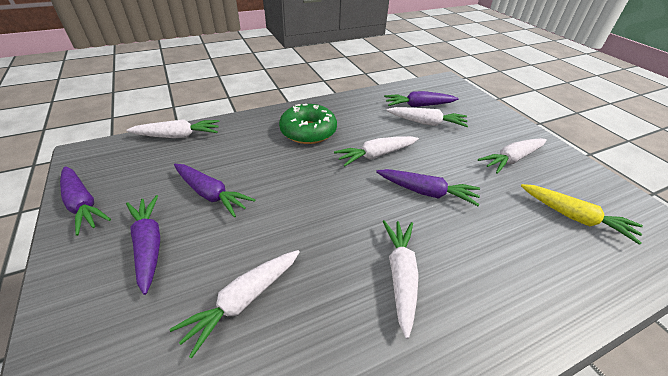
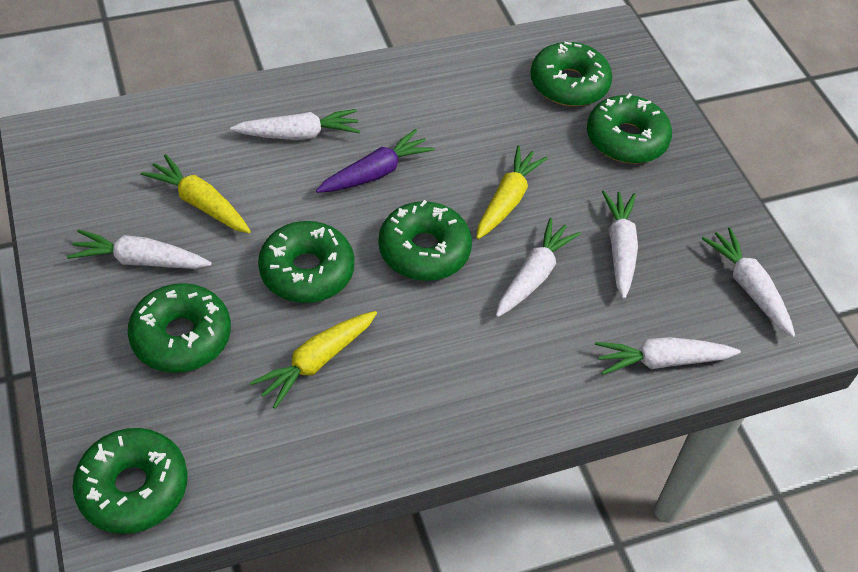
green donut: 1 -> 6
purple carrot: 5 -> 1
yellow carrot: 1 -> 3

